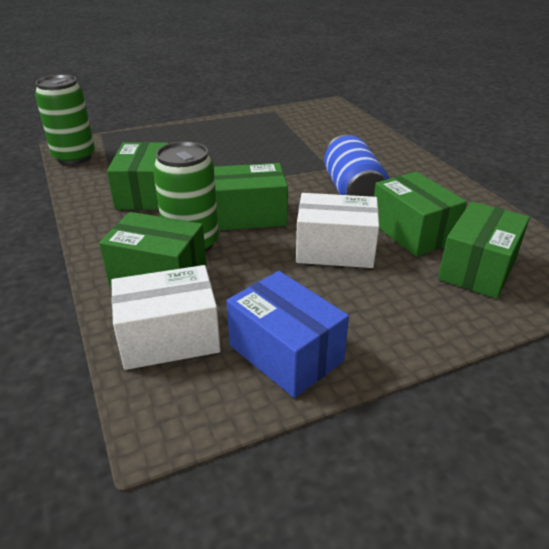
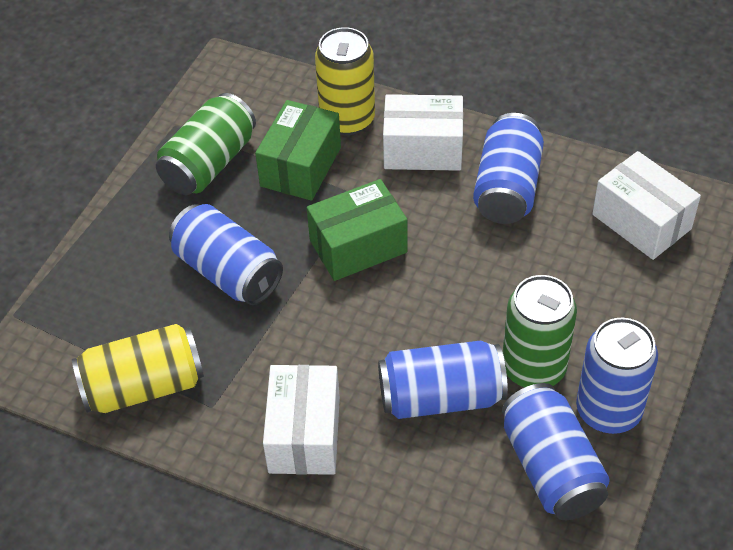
blue box: 1 -> 0
blue can: 1 -> 5
green box: 5 -> 2
white box: 2 -> 3
yellow can: 0 -> 2

